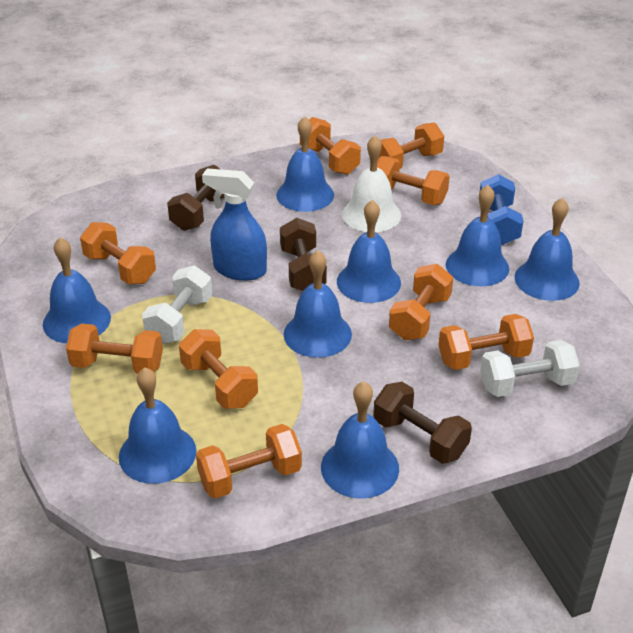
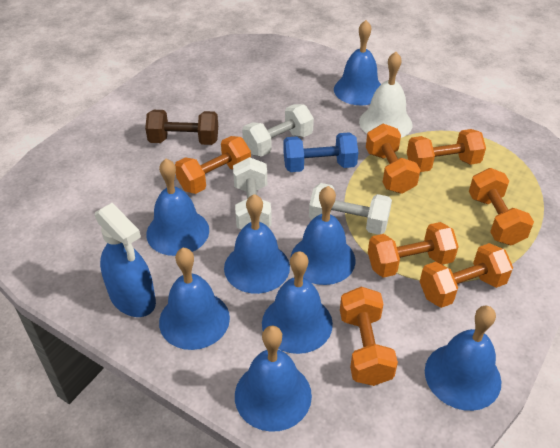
brown dumbbell: 3 -> 1
orange dumbbell: 9 -> 7
white dumbbell: 2 -> 3

